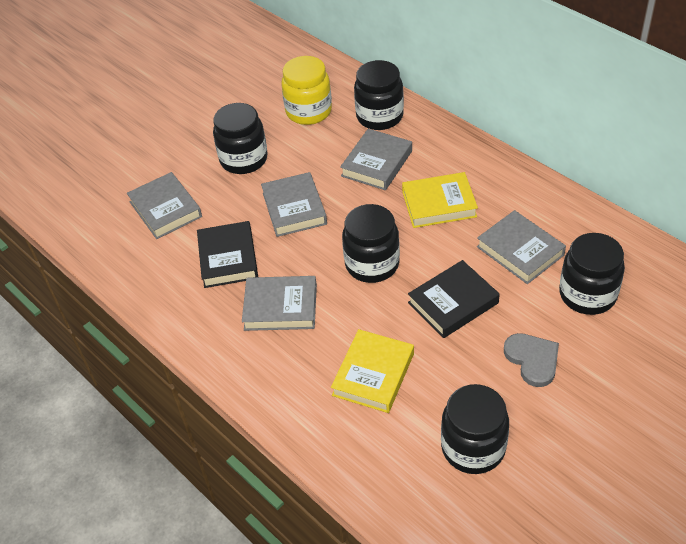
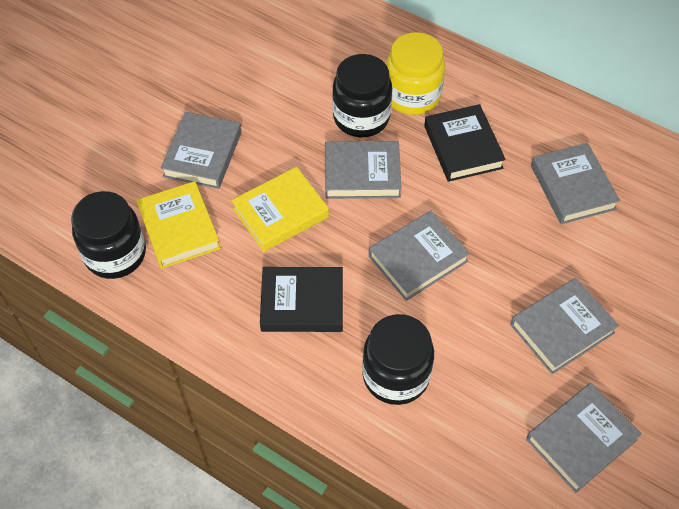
black jar: 5 -> 3
grey book: 5 -> 6
grey heart: 1 -> 0

